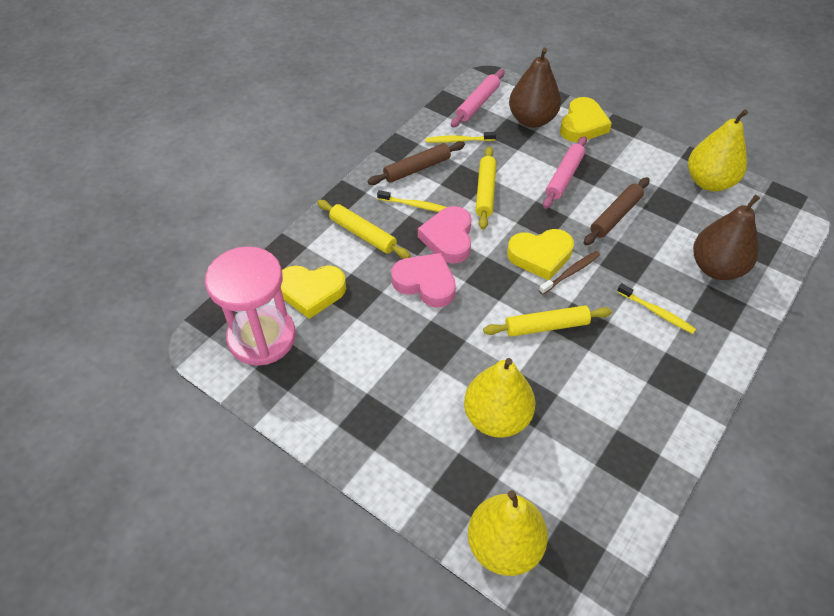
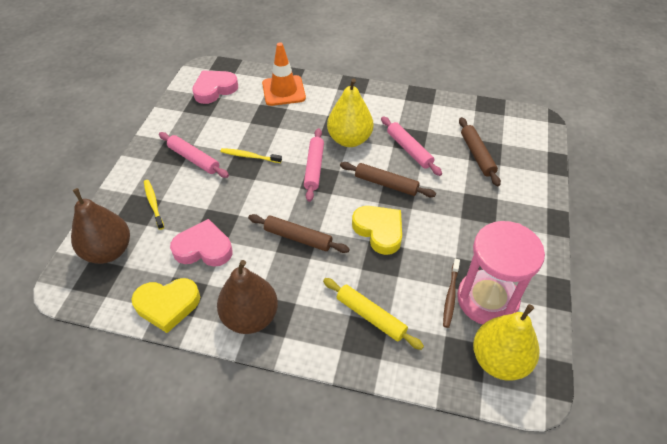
brown rolling pin: 2 -> 3
orange traffic cone: 0 -> 1
pink rolling pin: 2 -> 3
yellow heart: 3 -> 2
yellow pear: 3 -> 2
yellow rolling pin: 3 -> 1
yellow toothbrush: 3 -> 2

